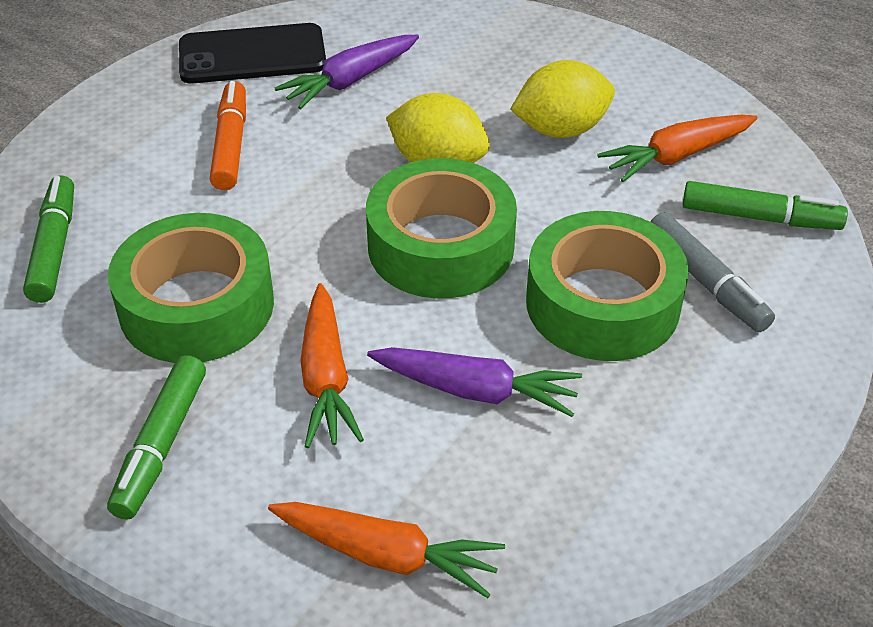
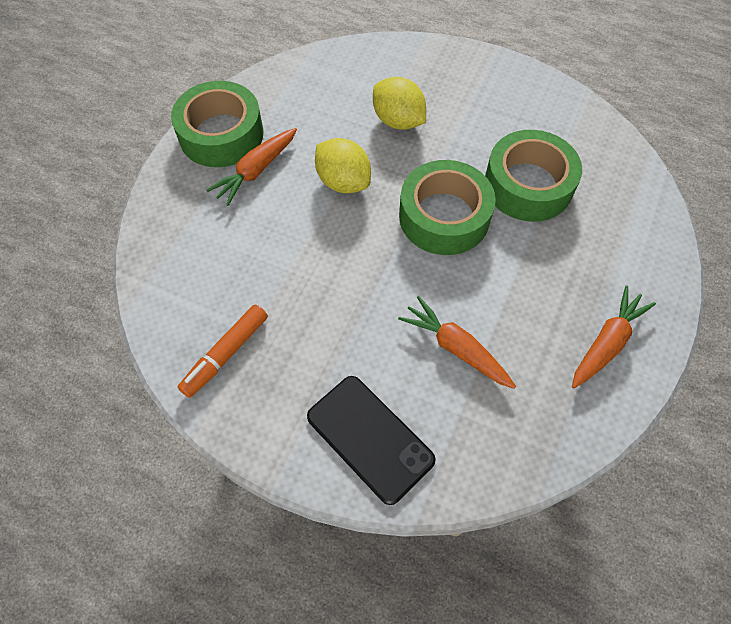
green marker: 3 -> 0
grey marker: 1 -> 0
purple carrot: 2 -> 0

